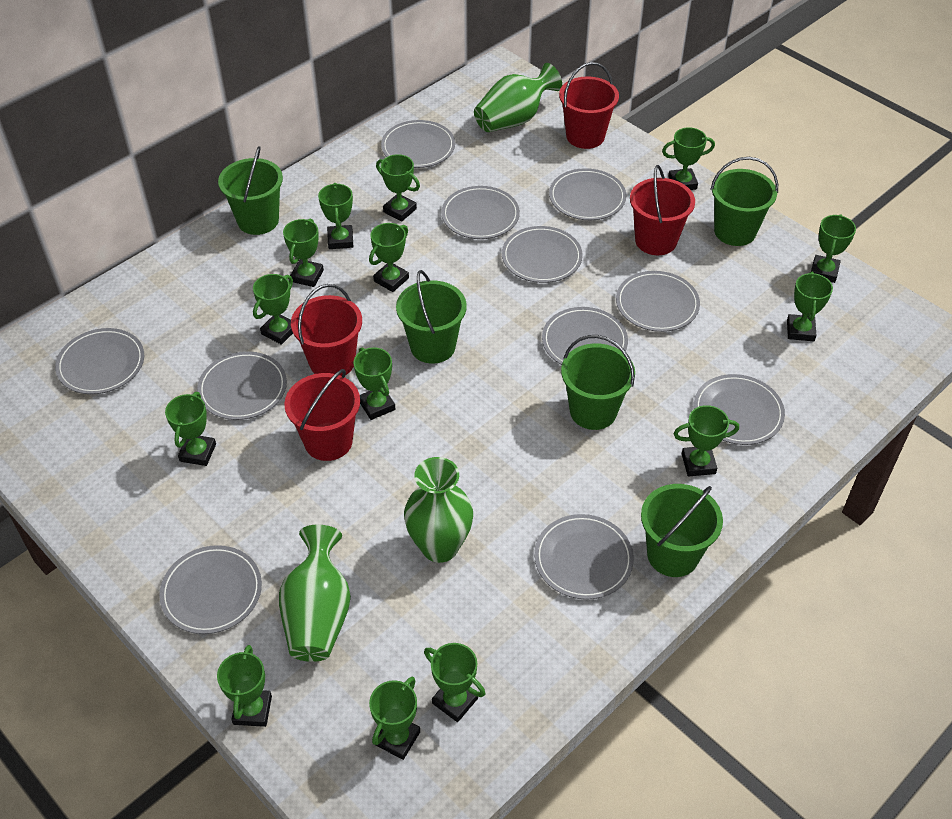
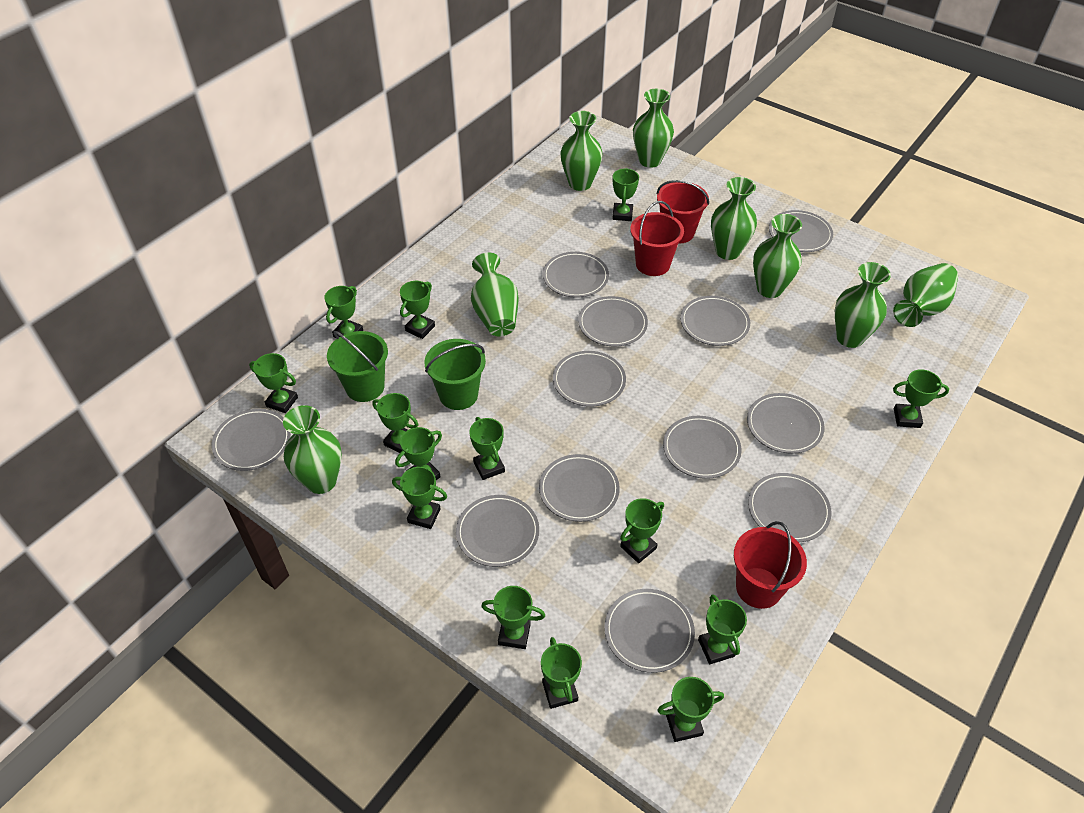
green bucket: 5 -> 2
green vase: 3 -> 8
grey plate: 11 -> 12
red bucket: 4 -> 3

